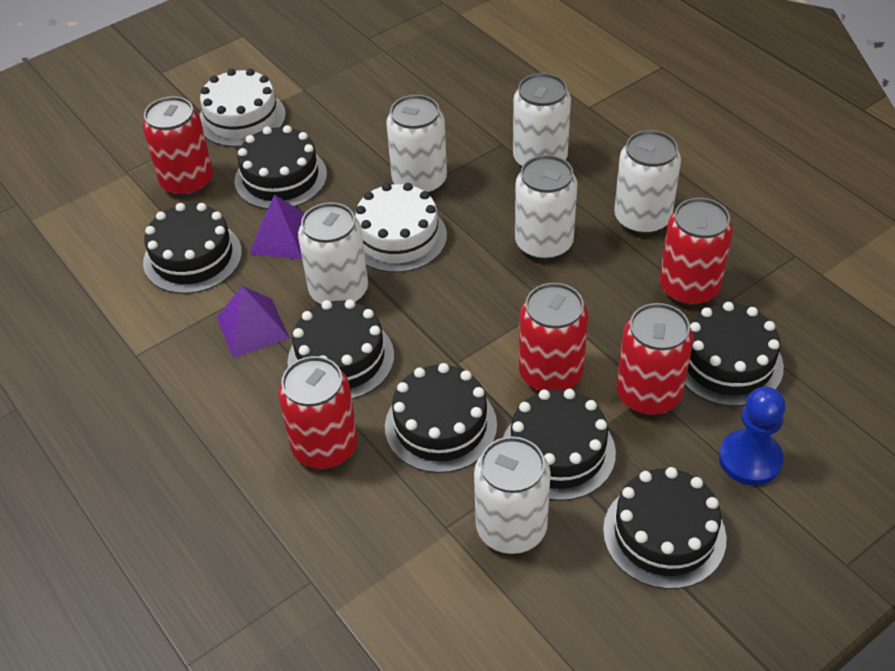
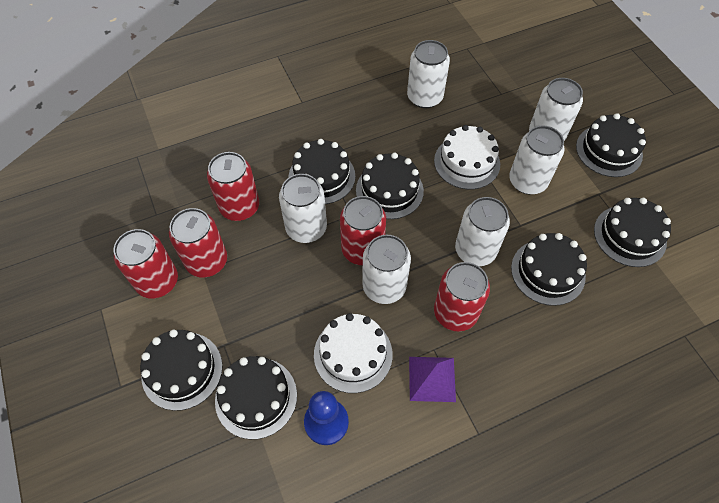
purple pyramid: 2 -> 1

